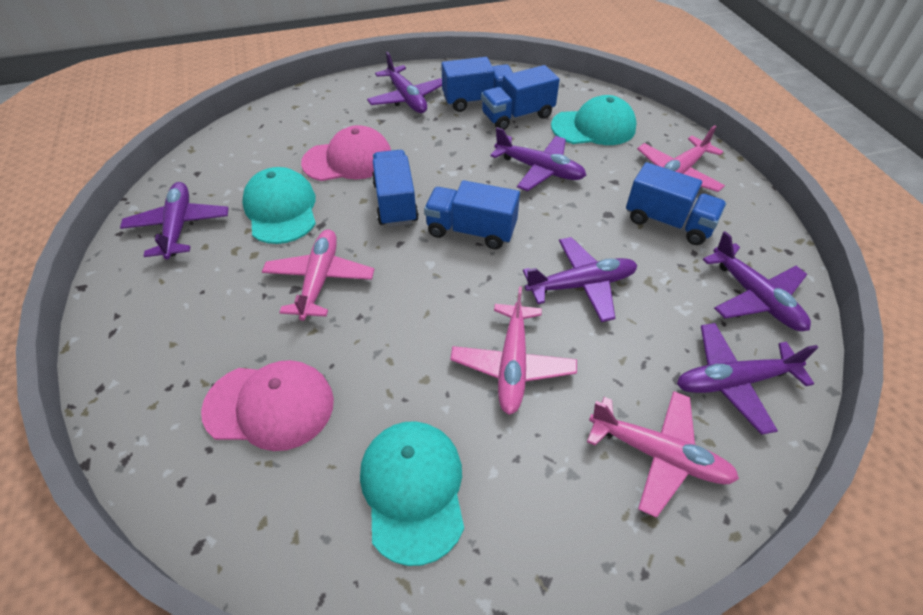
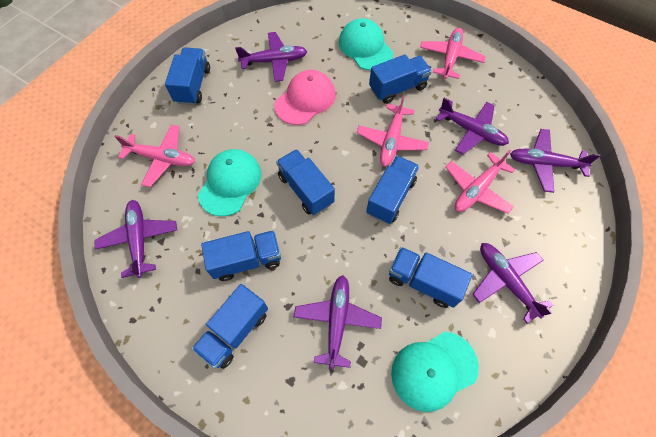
blue truck: 5 -> 7
pink cap: 2 -> 1

